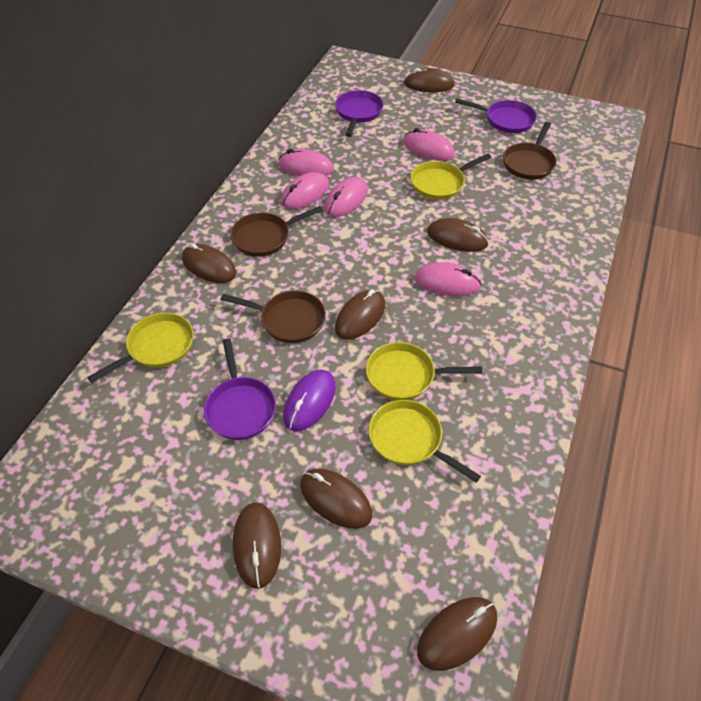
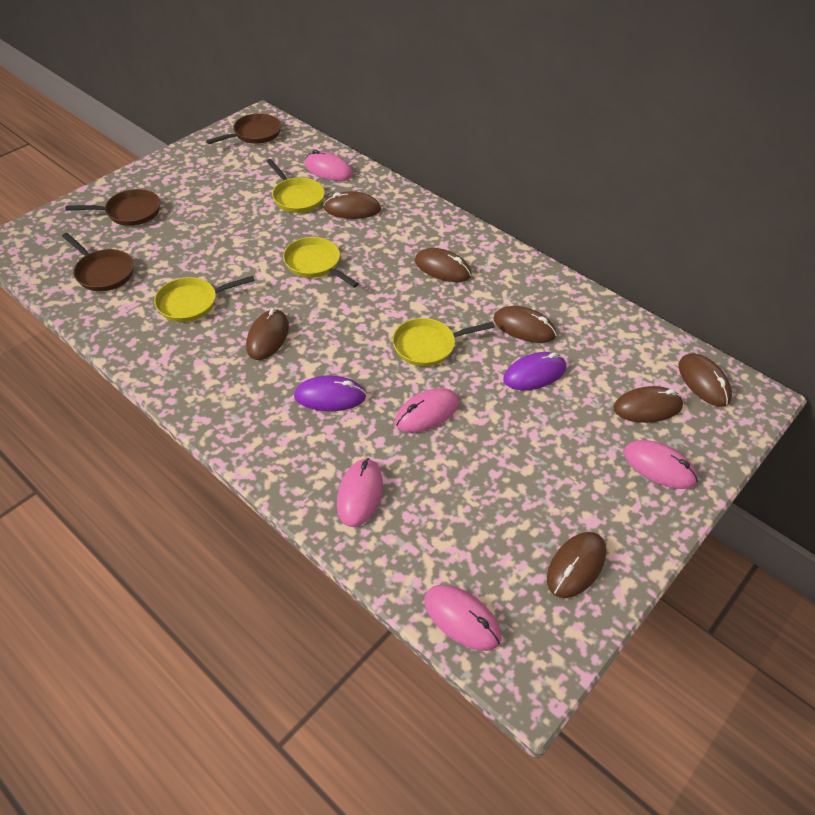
purple mouse: 1 -> 2
purple pan: 3 -> 0

